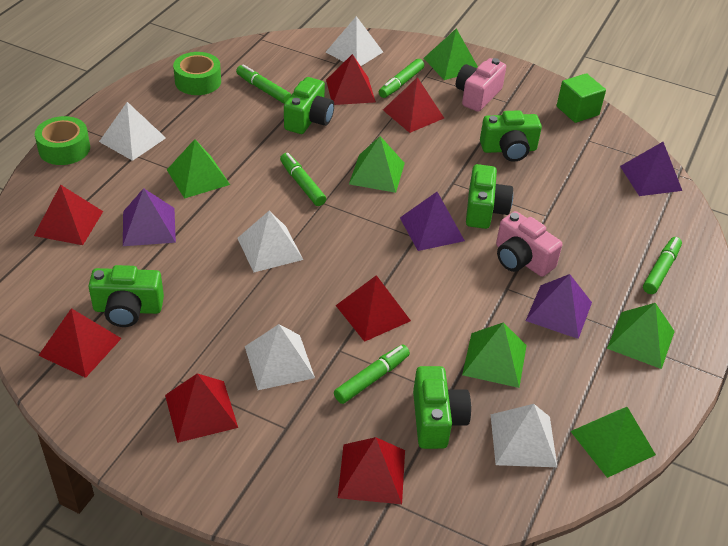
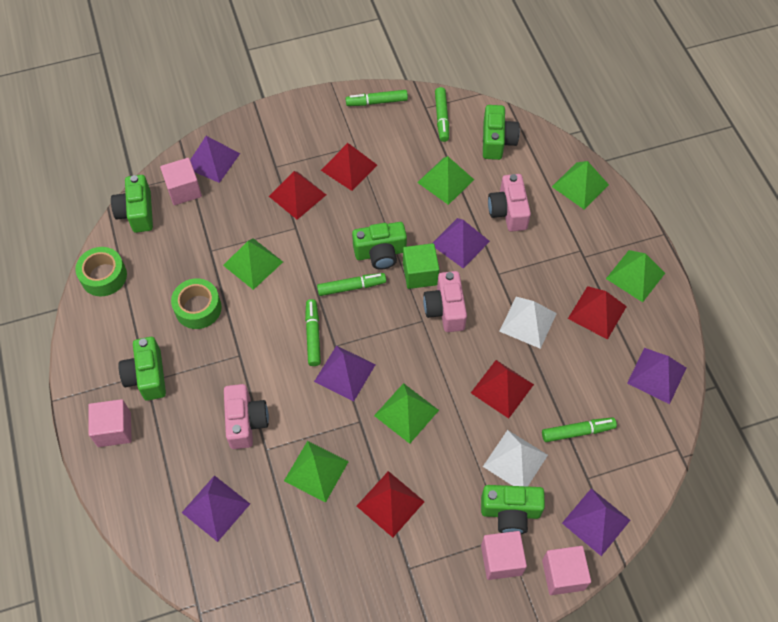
pink camera: 2 -> 3
pink cube: 0 -> 4
purple pyramid: 4 -> 6
red pyramid: 7 -> 5
white pyramid: 5 -> 2

